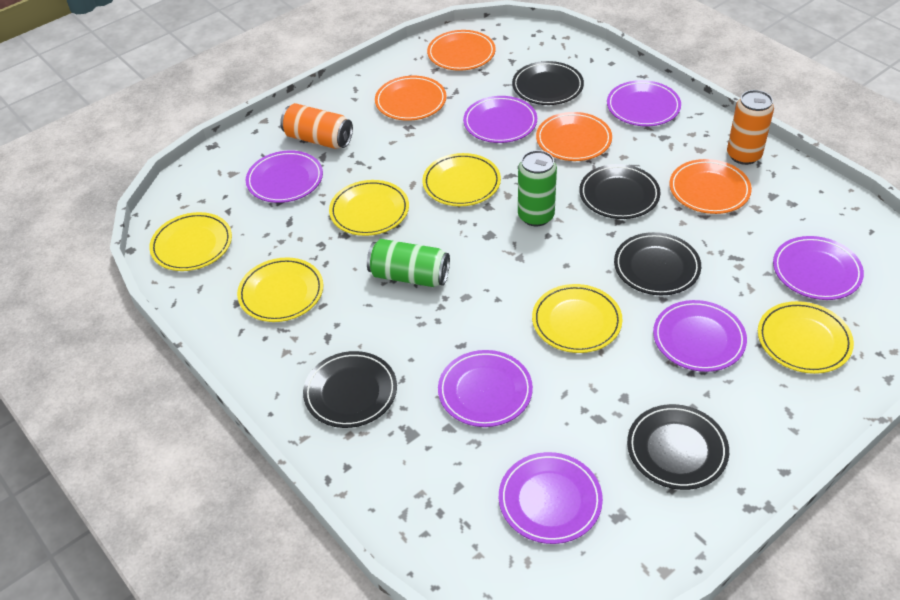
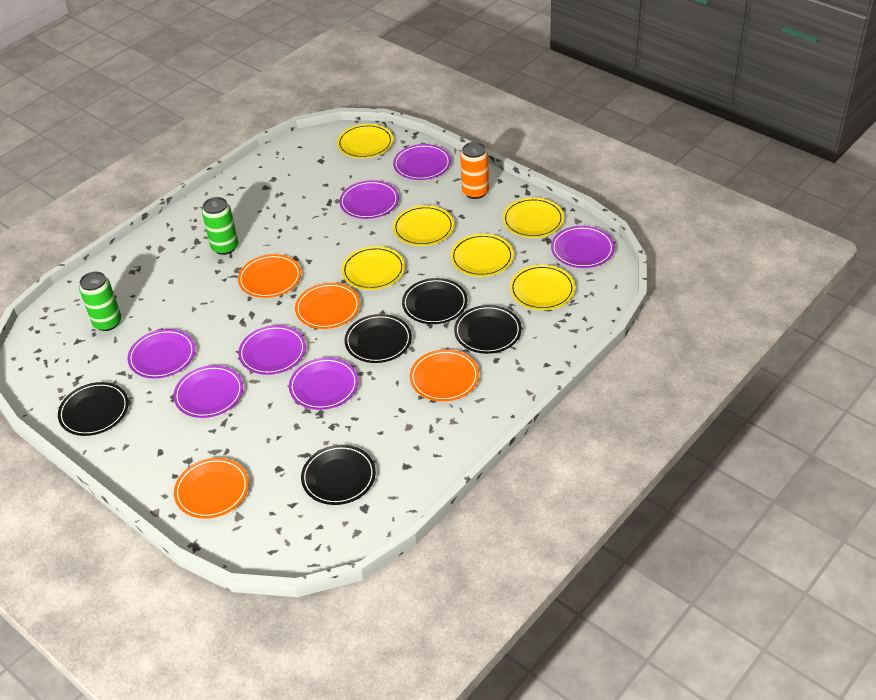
orange can: 2 -> 1

